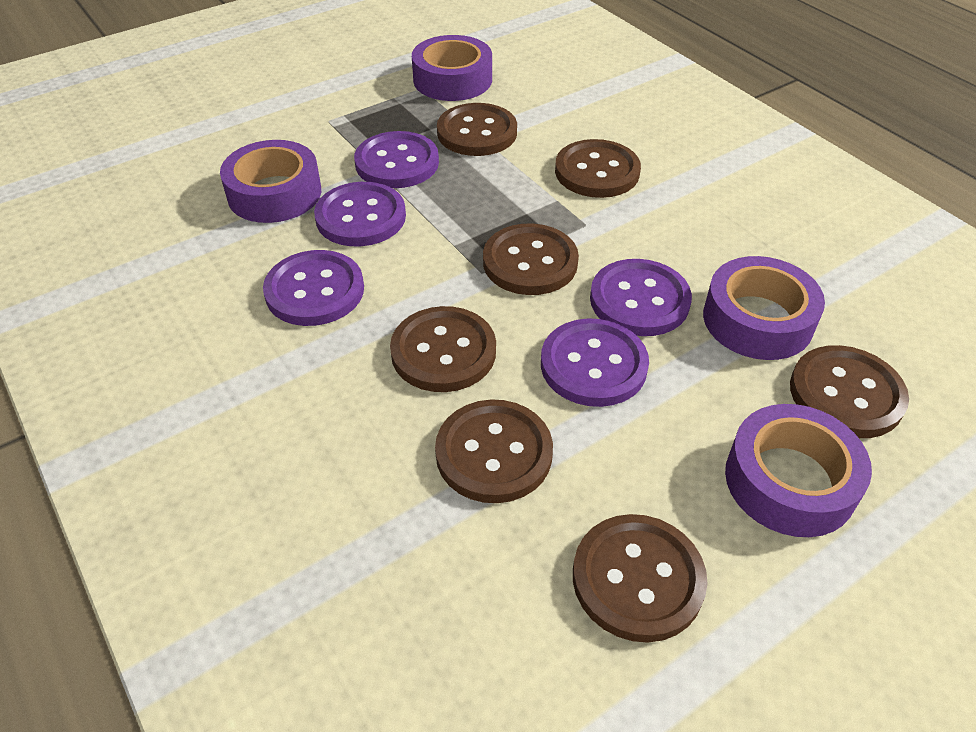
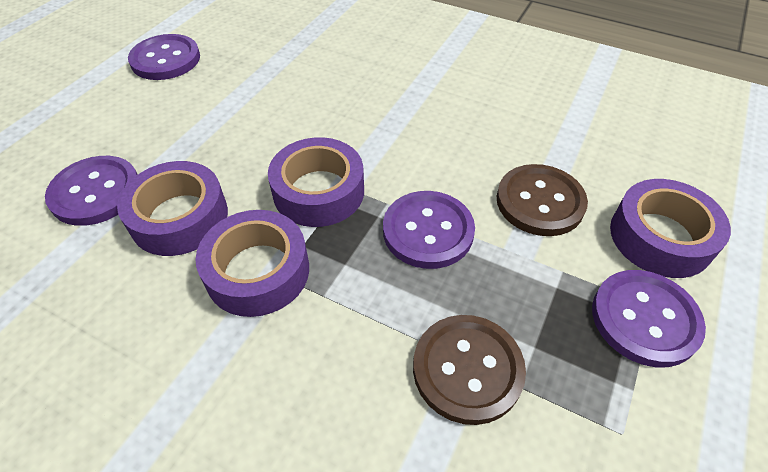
brown button: 7 -> 2
purple button: 5 -> 4

